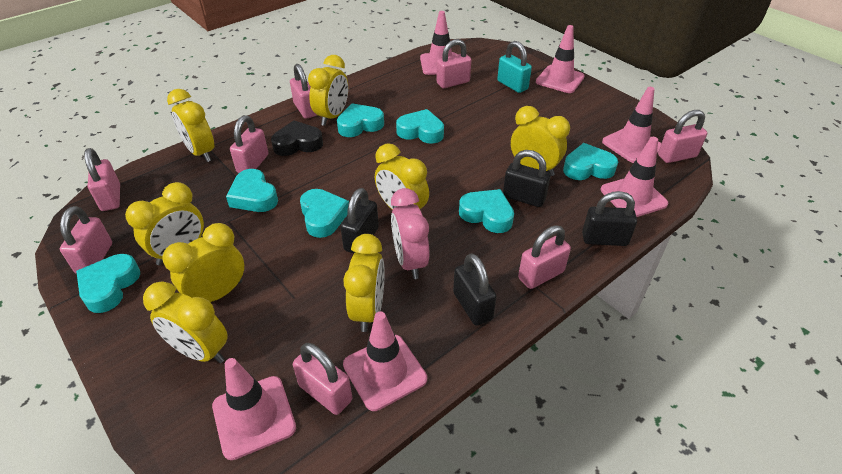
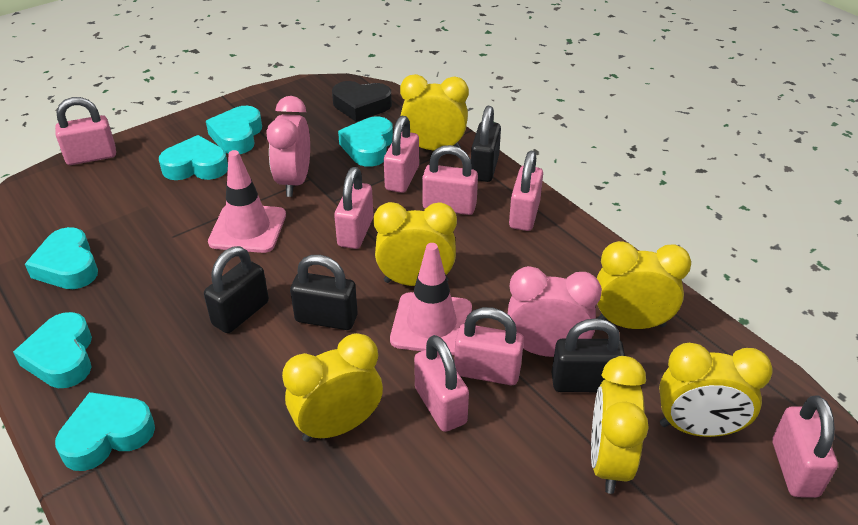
pink clock: 1 -> 2
pink traffic cone: 6 -> 2
turquoise heart: 7 -> 6
turquoise padlock: 1 -> 0
yellow clock: 8 -> 6

